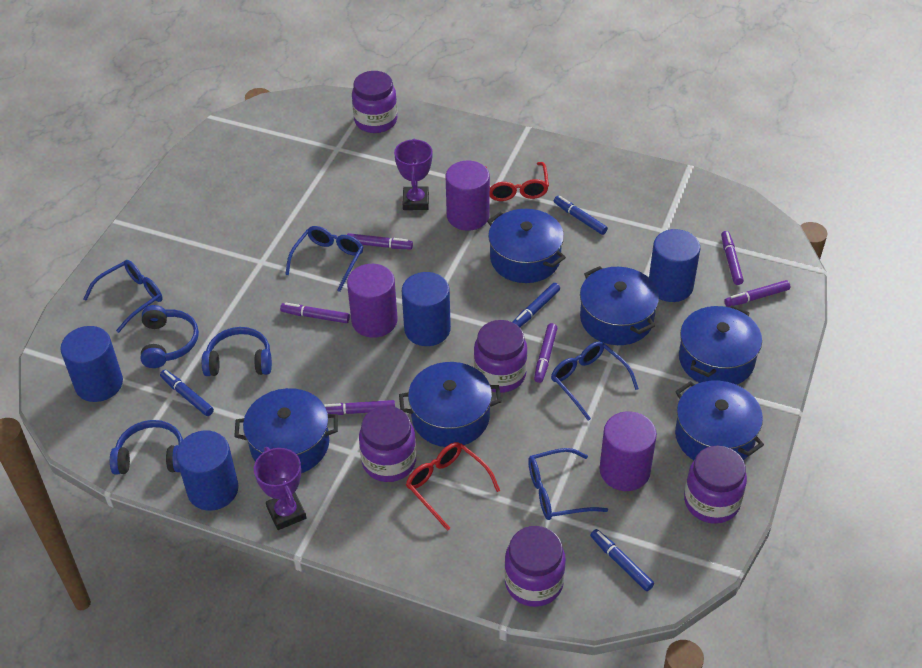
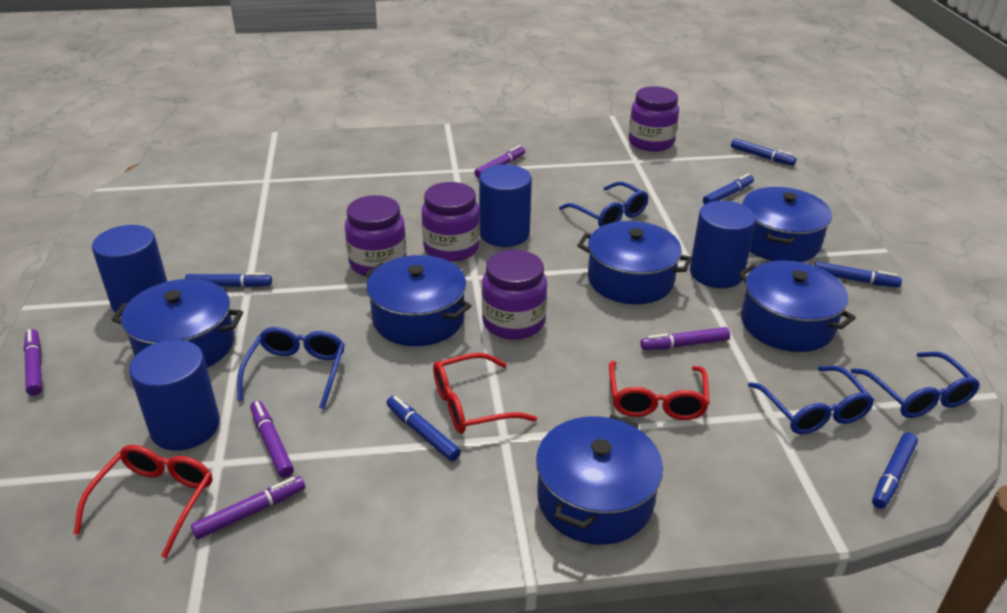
blue headphones: 3 -> 0
blue marker: 4 -> 6
purple cylinder: 3 -> 0
purple jar: 5 -> 4
purple marker: 6 -> 5
purple trophy: 2 -> 0
red glasses: 2 -> 3

